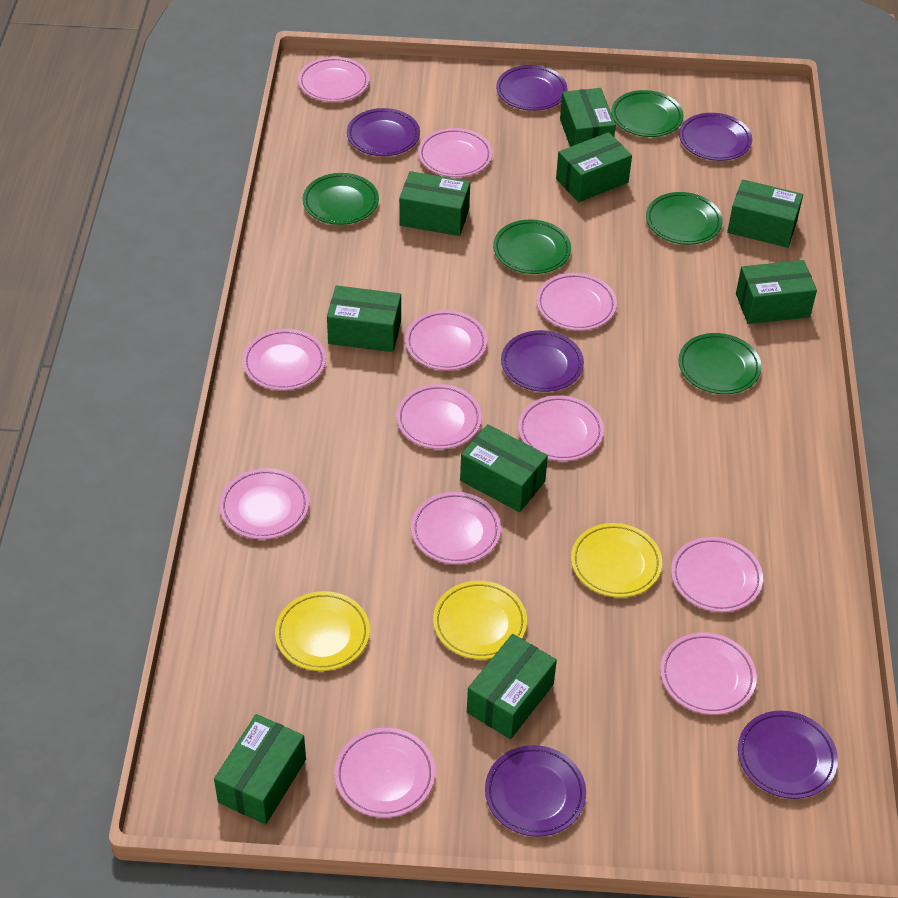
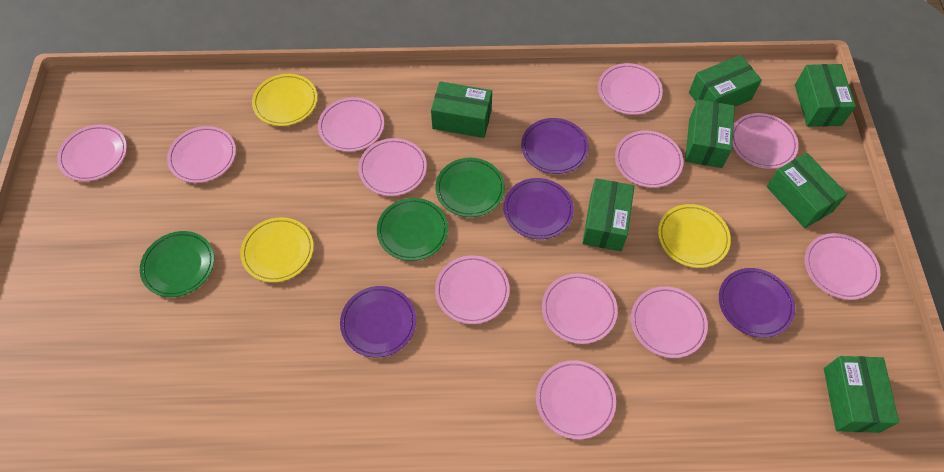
green box: 9 -> 7
green plate: 5 -> 3
purple plate: 6 -> 4

